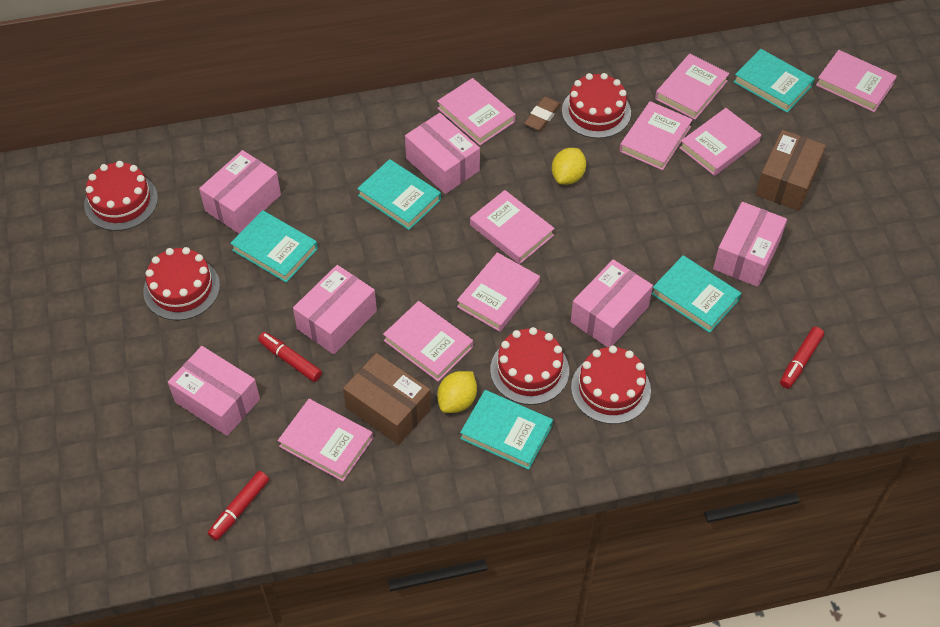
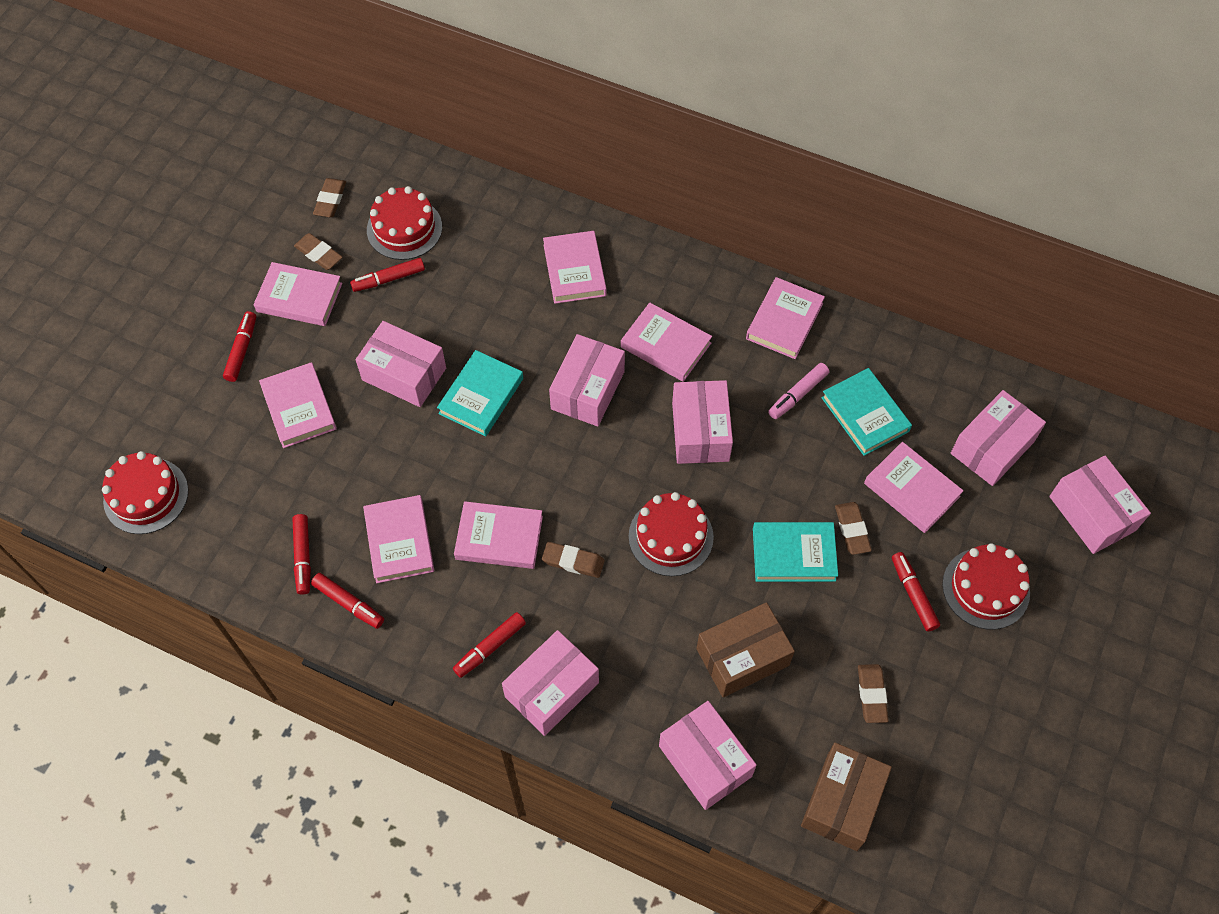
brown eraser: 1 -> 5
pink book: 9 -> 8
pink box: 6 -> 7
pink marker: 0 -> 1
red cake: 5 -> 4
red marker: 3 -> 6
turquoise book: 5 -> 3
yellow lemon: 2 -> 0

